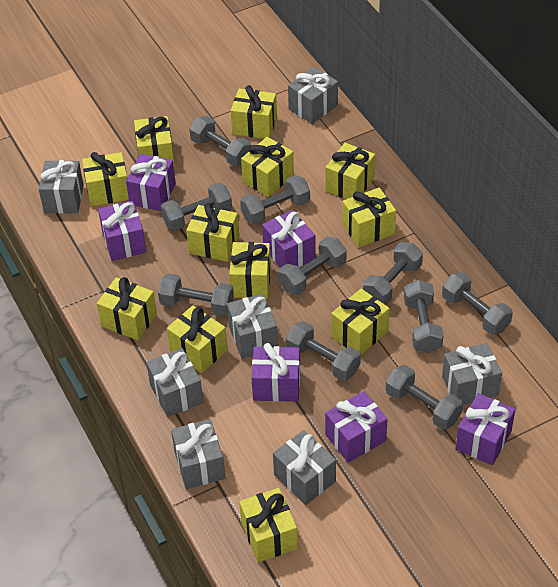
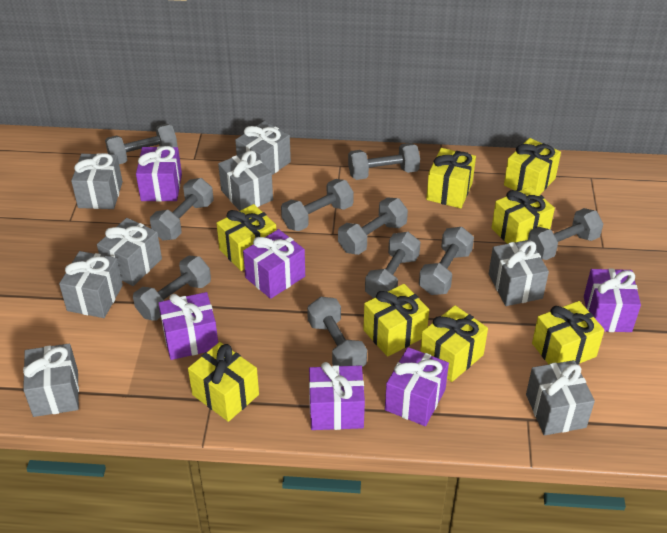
grey gift: 7 -> 8
yellow gift: 12 -> 8

